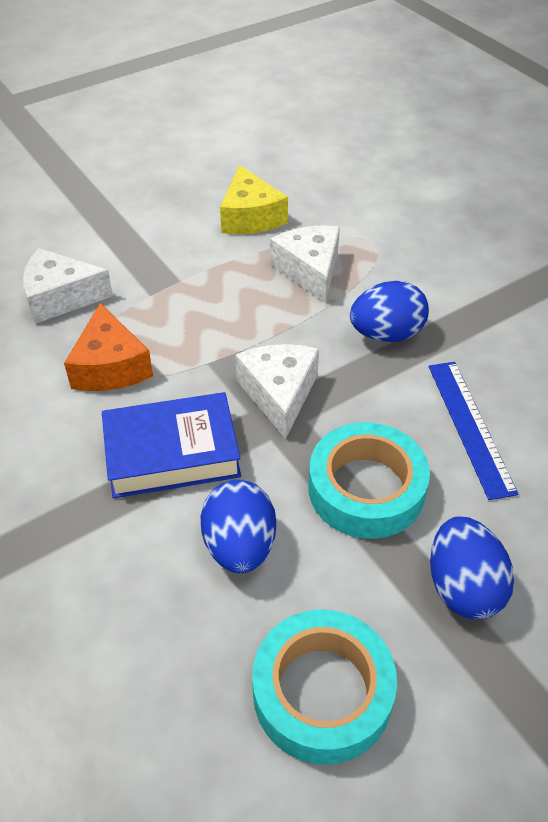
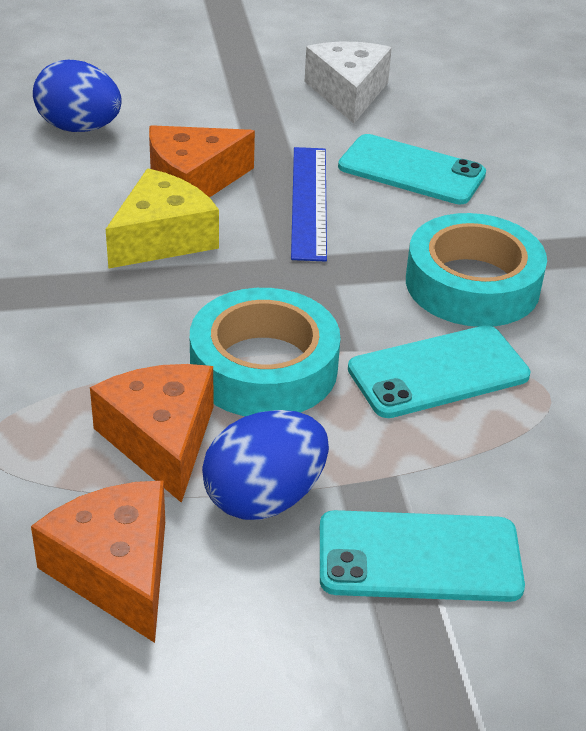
blue book: 1 -> 0
blue egg: 3 -> 2
orange cheese: 1 -> 3
turquoise phone: 0 -> 3
white cheese: 3 -> 1

